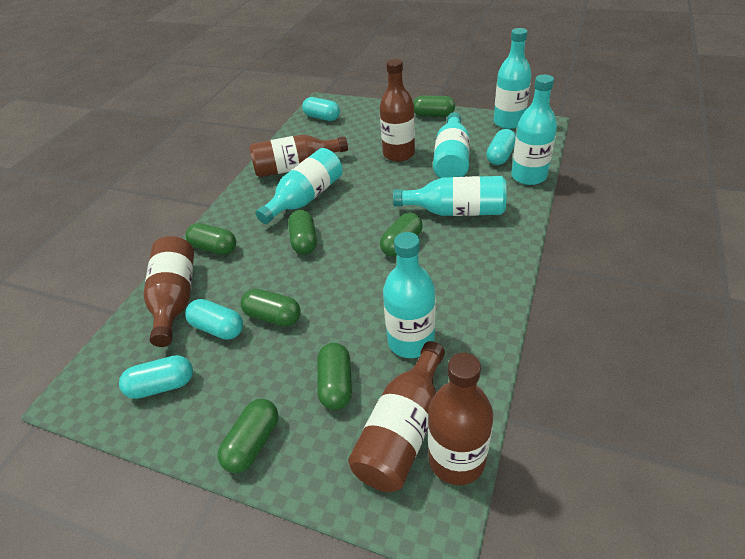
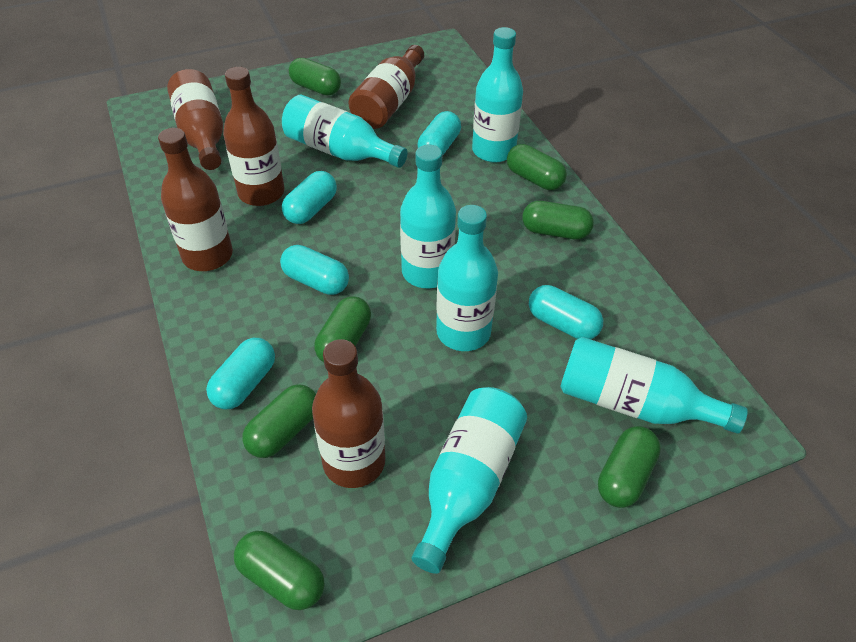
turquoise capsule: 4 -> 5

